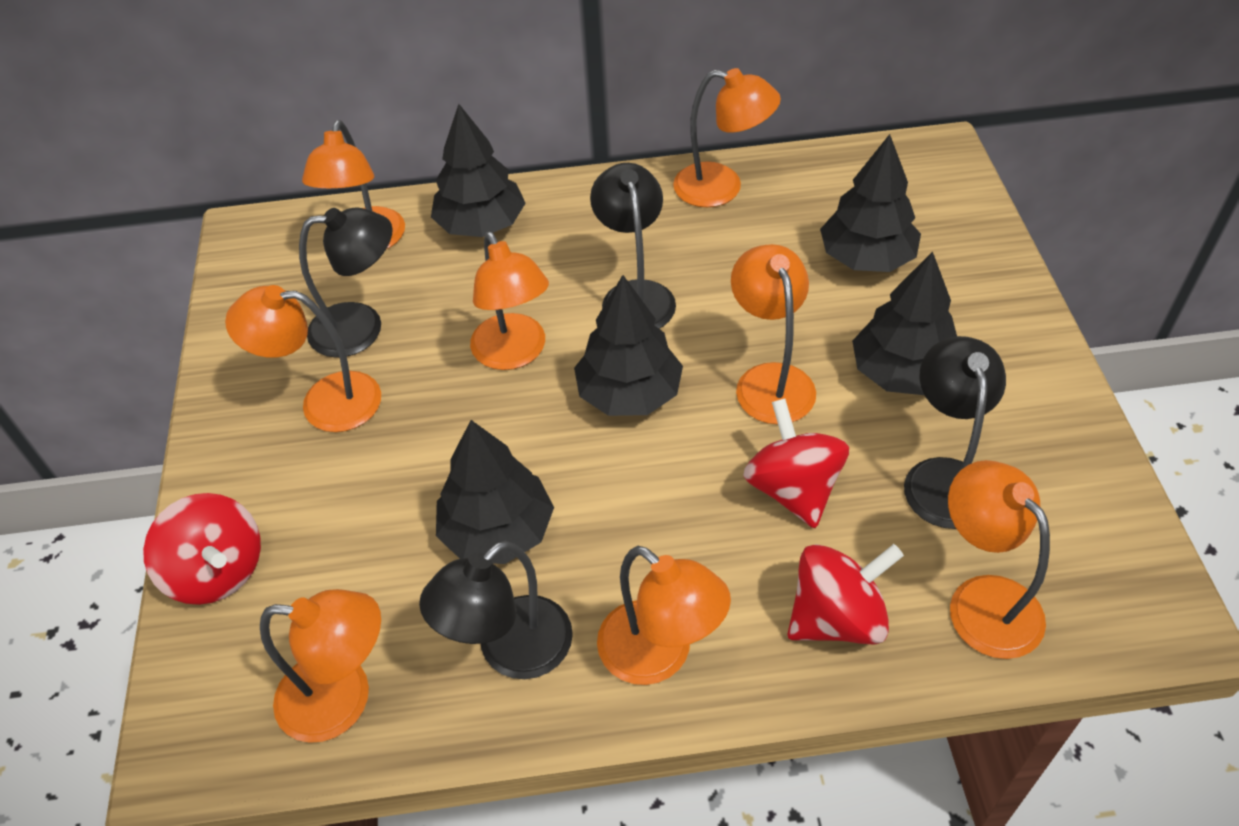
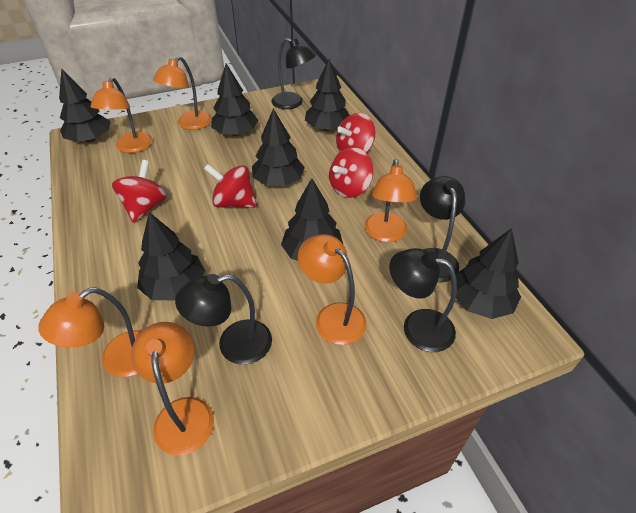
black tree: 5 -> 7
orange lamp: 8 -> 6
red spinning top: 3 -> 4

